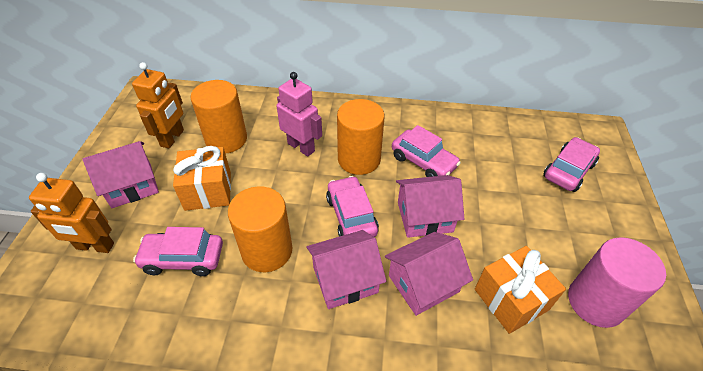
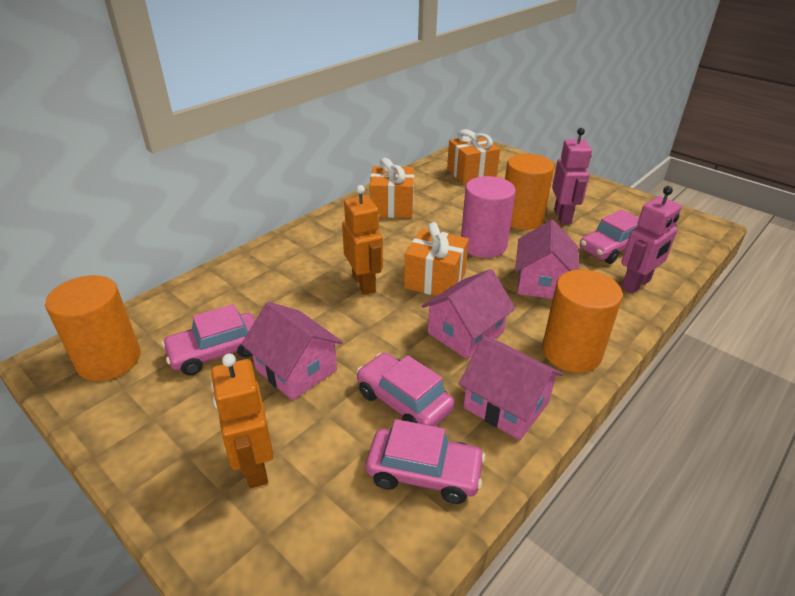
orange gift: 2 -> 3
pink robot: 1 -> 2

